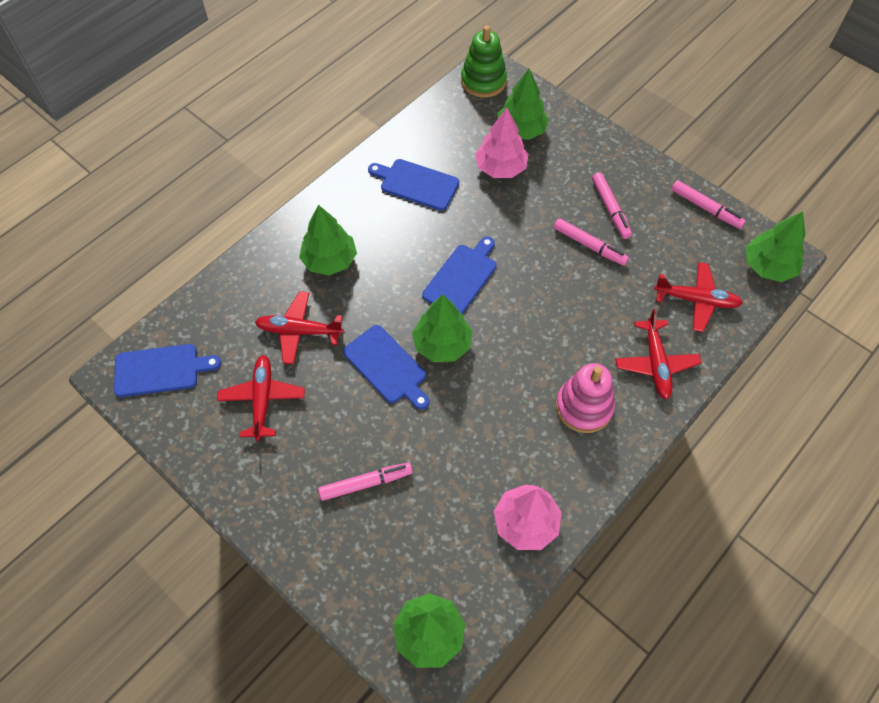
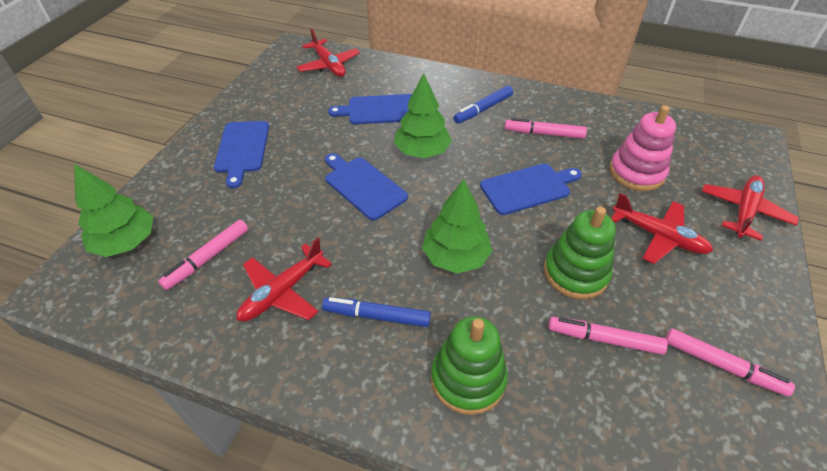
blue marker: 0 -> 2
green stacking toy: 1 -> 2
green tree: 5 -> 3
pink tree: 2 -> 0

